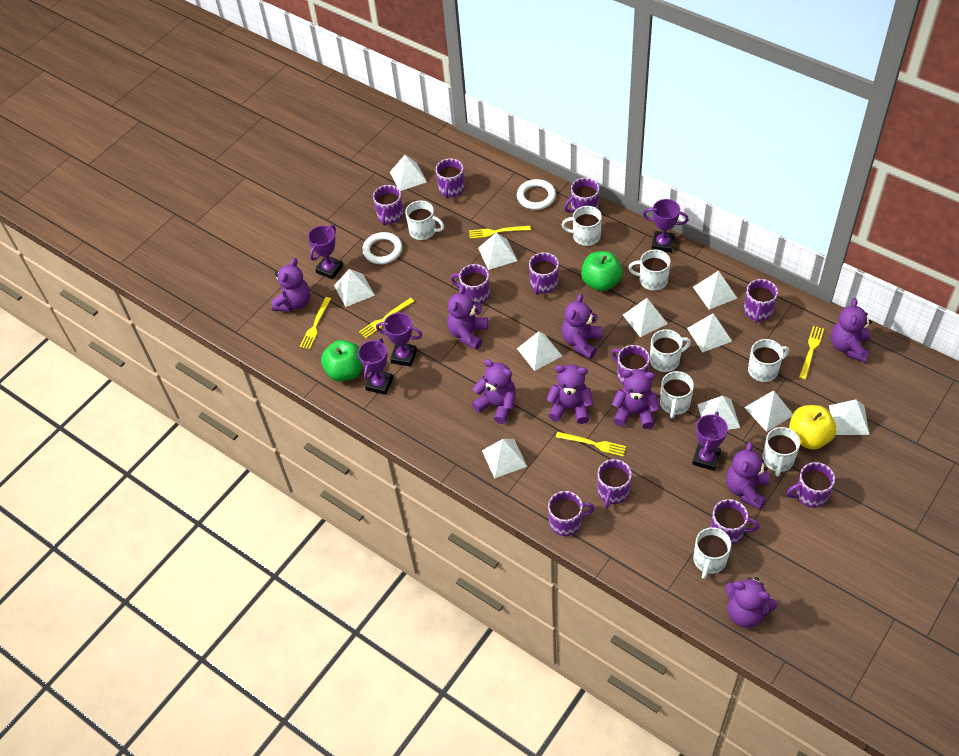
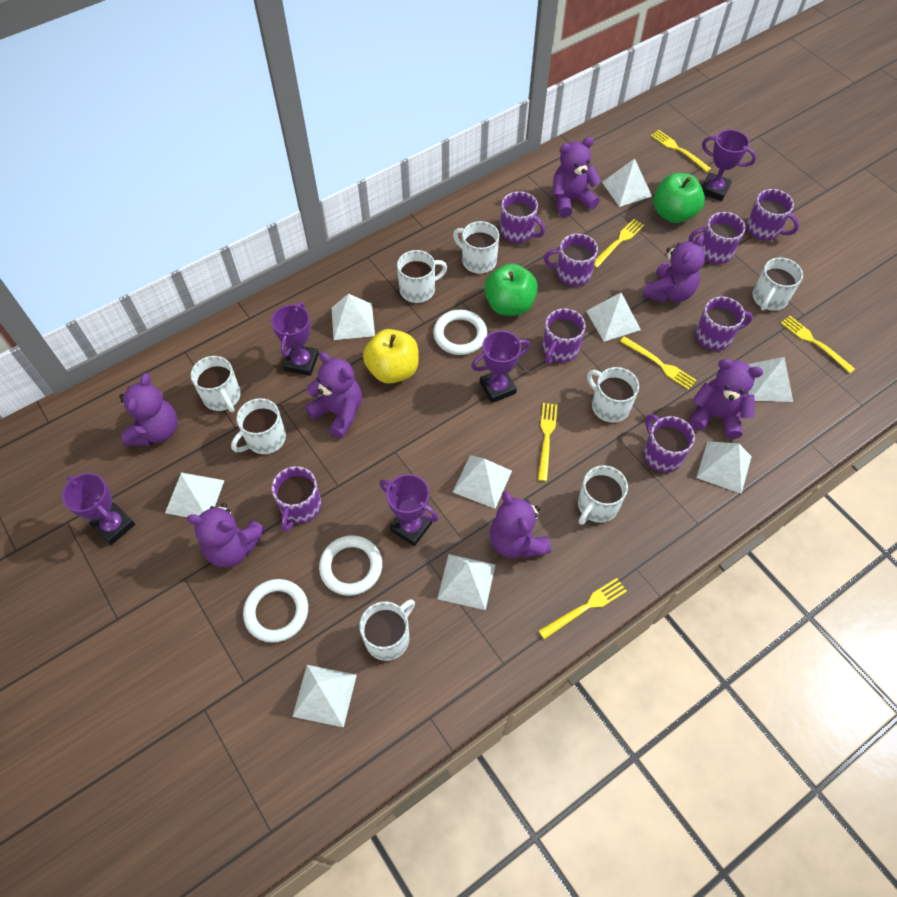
purple mug: 11 -> 8
purple teddy bear: 9 -> 7
white pyramid: 11 -> 9
white ring: 2 -> 3
yellow fork: 5 -> 6

